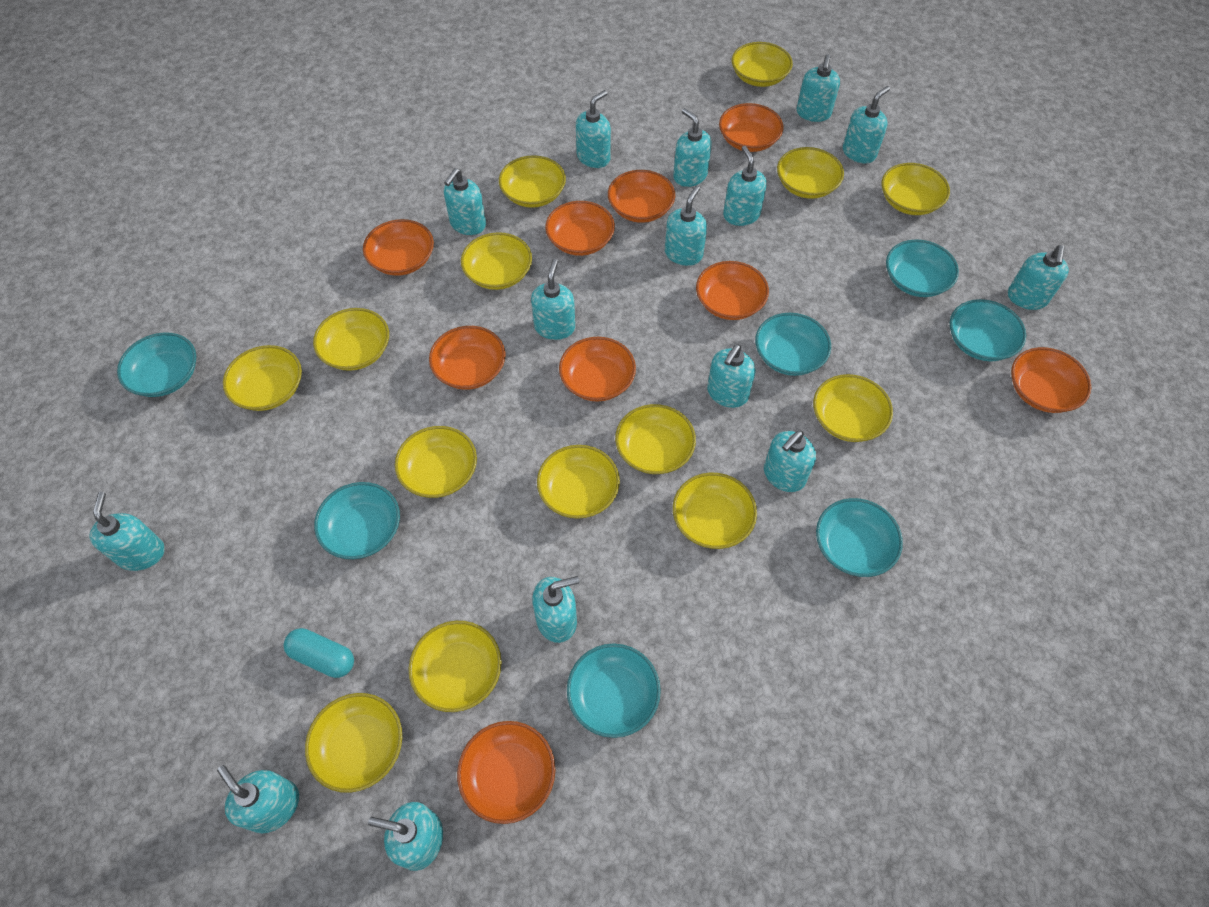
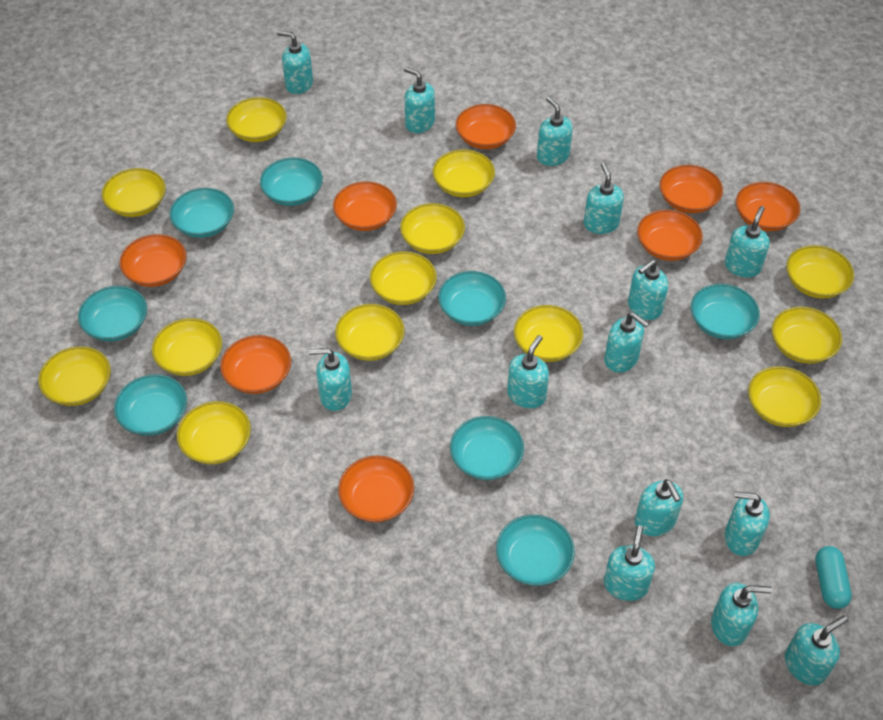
orange bowl: 9 -> 8
turquoise bowl: 7 -> 8
turquoise soap dispenser: 15 -> 14
yellow bowl: 14 -> 13

